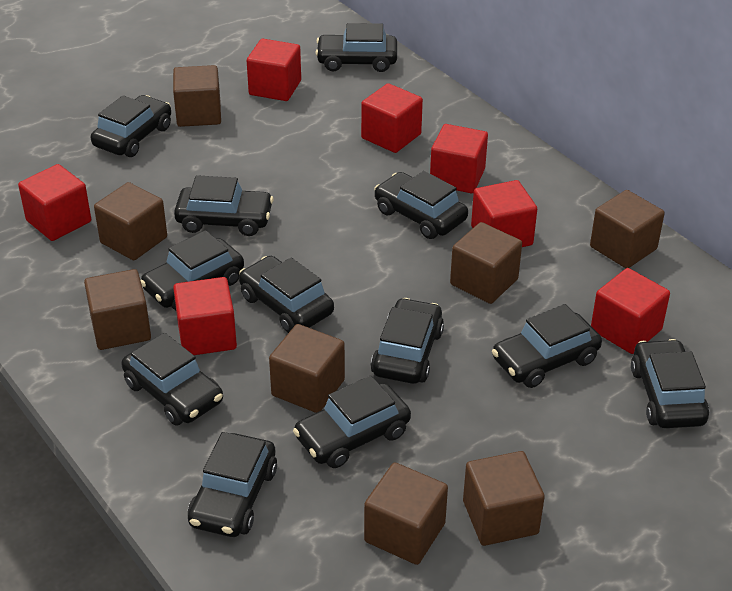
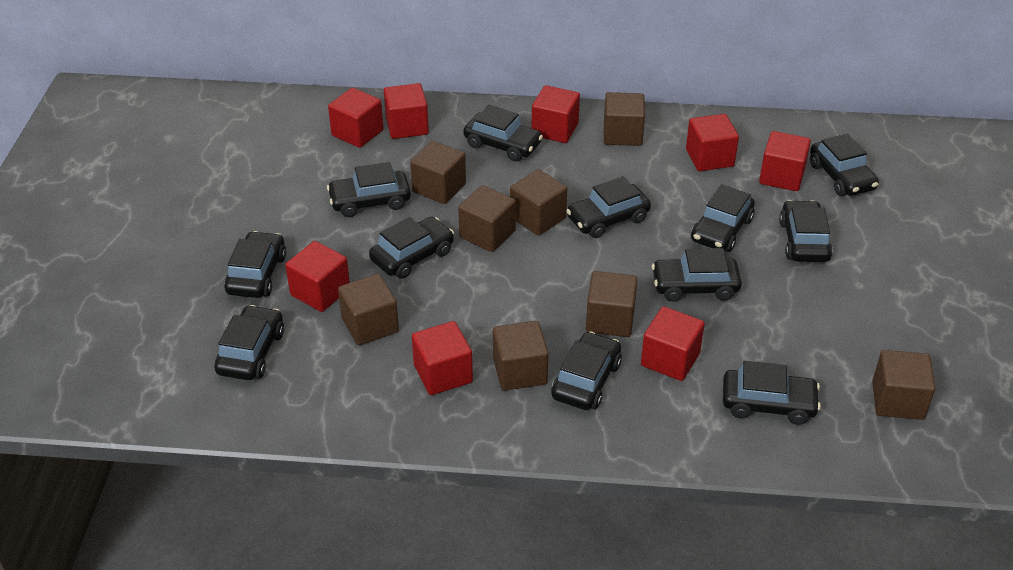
red cube: 7 -> 8

